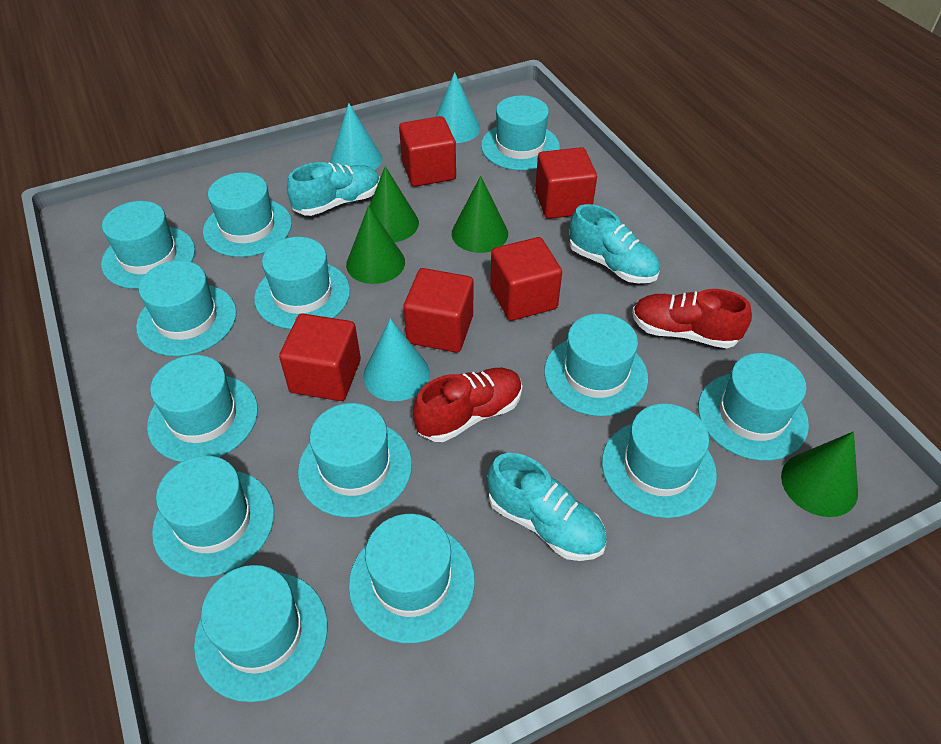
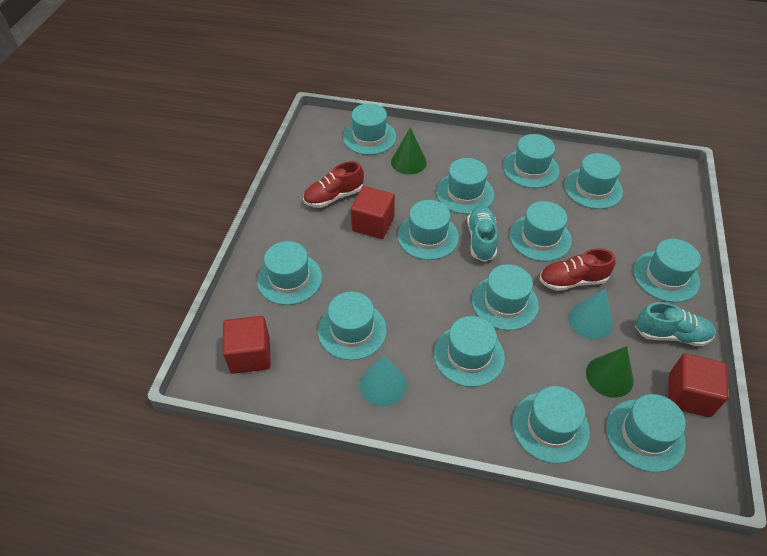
green cone: 4 -> 2
red cube: 5 -> 3
turquoise cone: 3 -> 2
turquoise shoe: 3 -> 2

